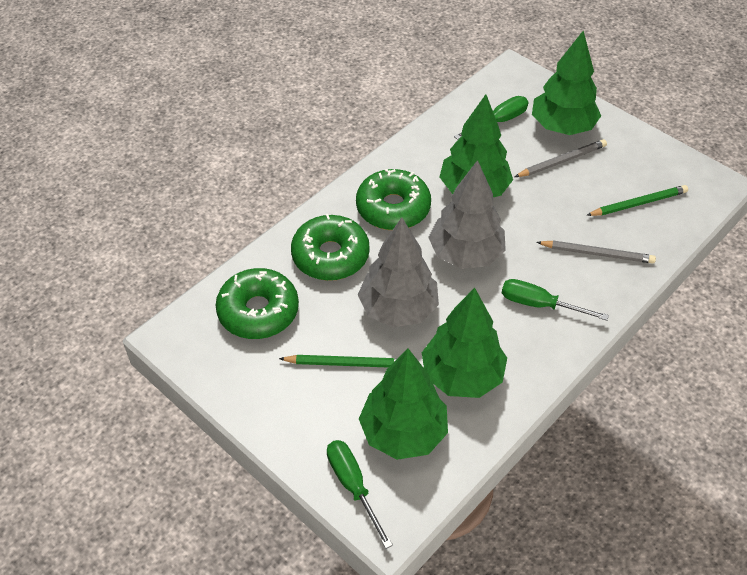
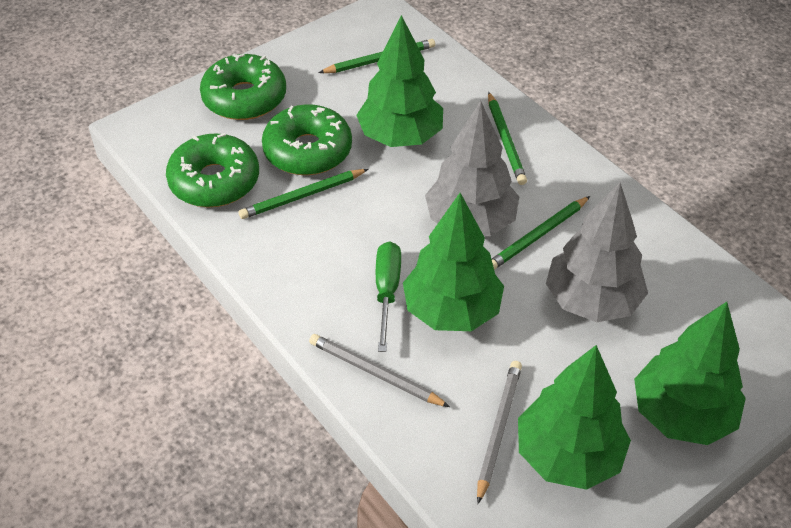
green pencil: 2 -> 4
green screwdriver: 3 -> 1

